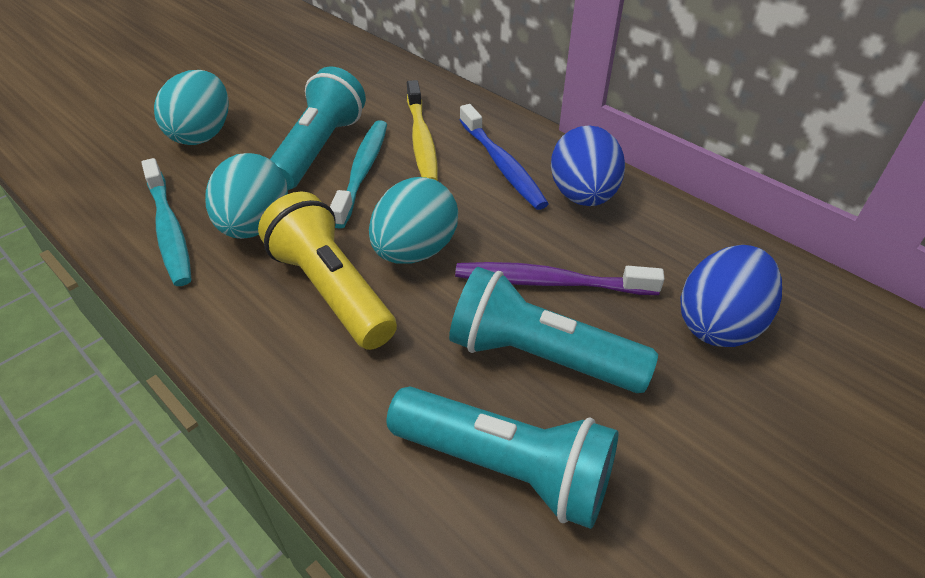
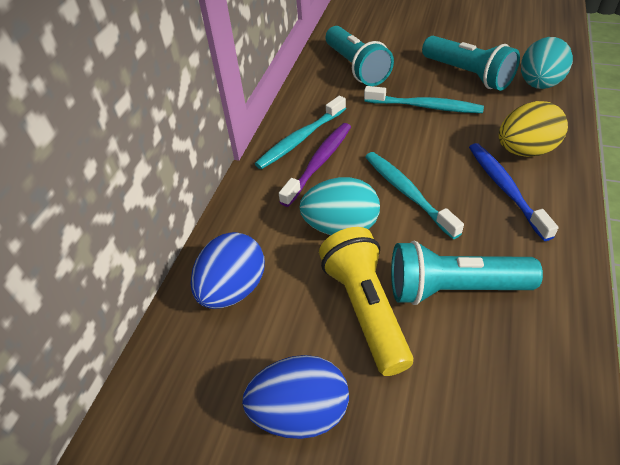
turquoise egg: 3 -> 2
turquoise toothbrush: 2 -> 3
yellow egg: 0 -> 1
yellow toothbrush: 1 -> 0

